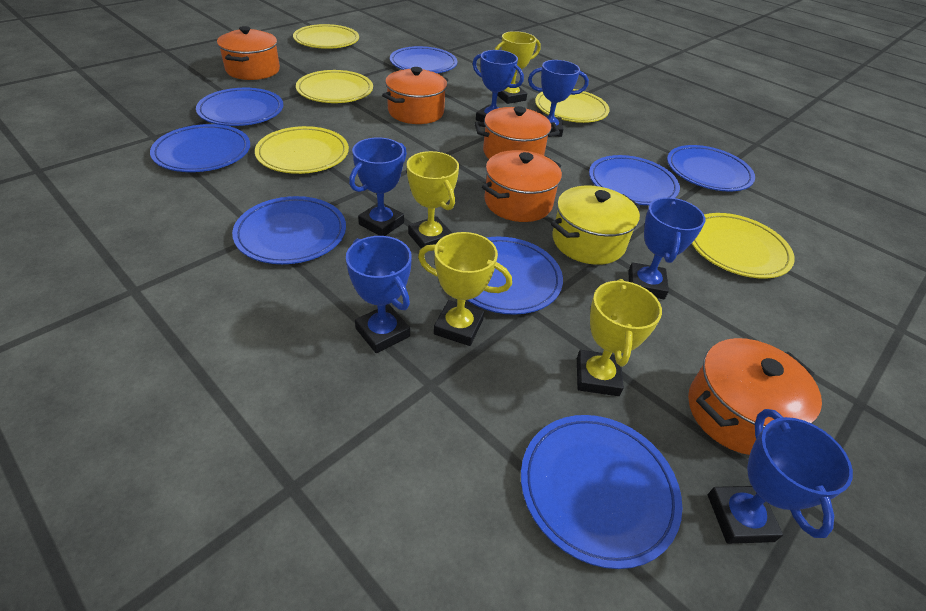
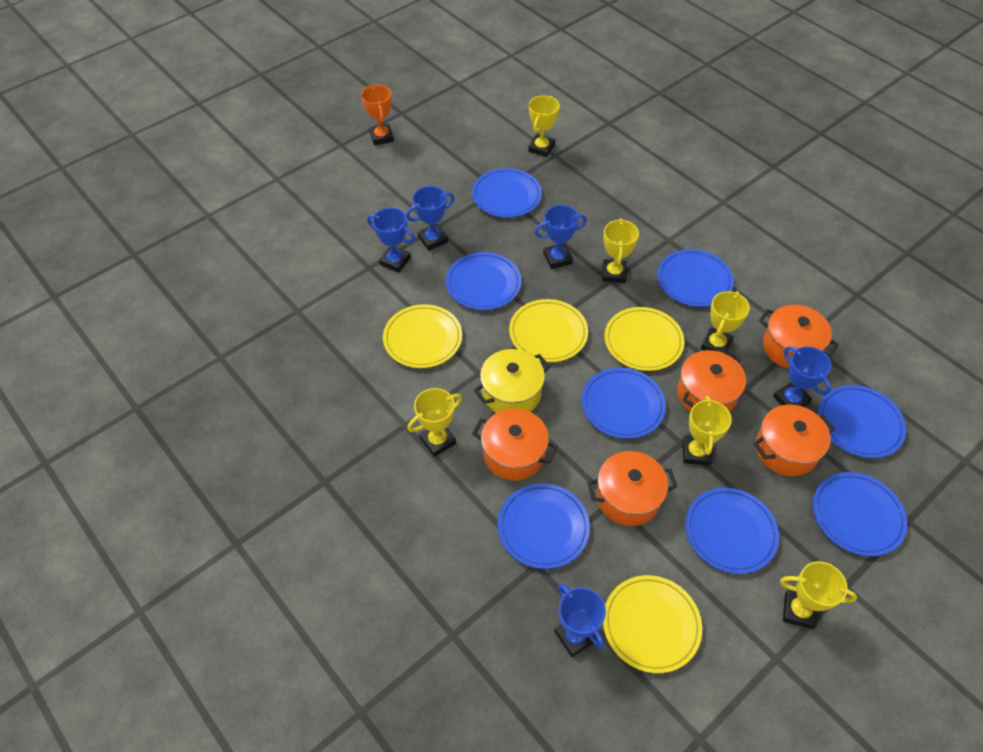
blue trophy: 6 -> 5
orange trophy: 0 -> 1
yellow plate: 5 -> 4
yellow trophy: 4 -> 6

